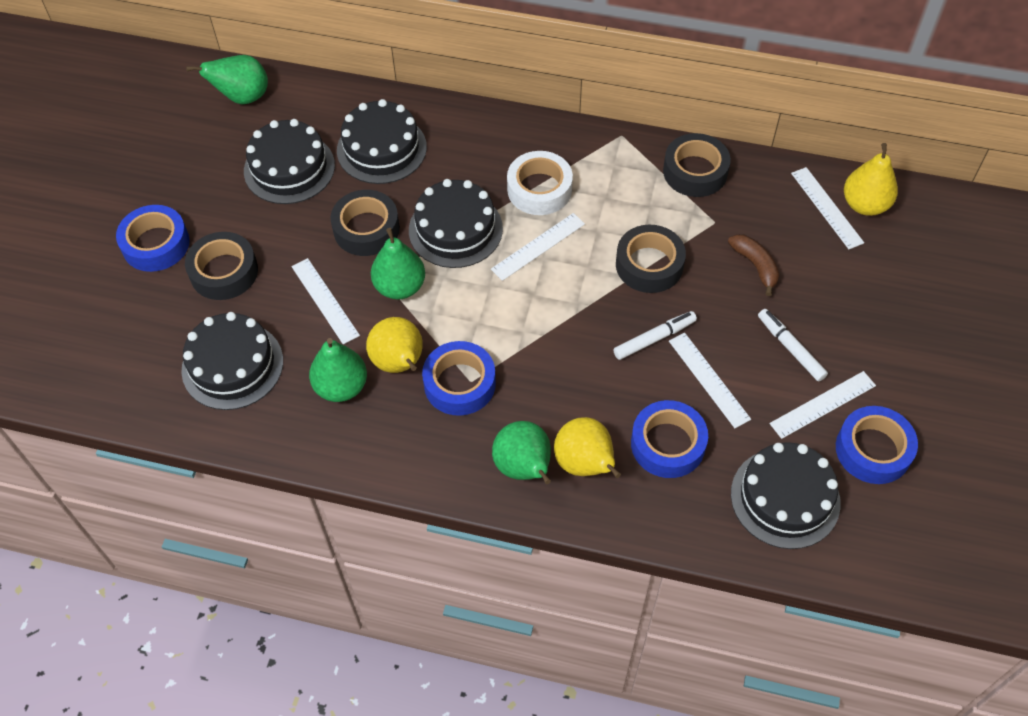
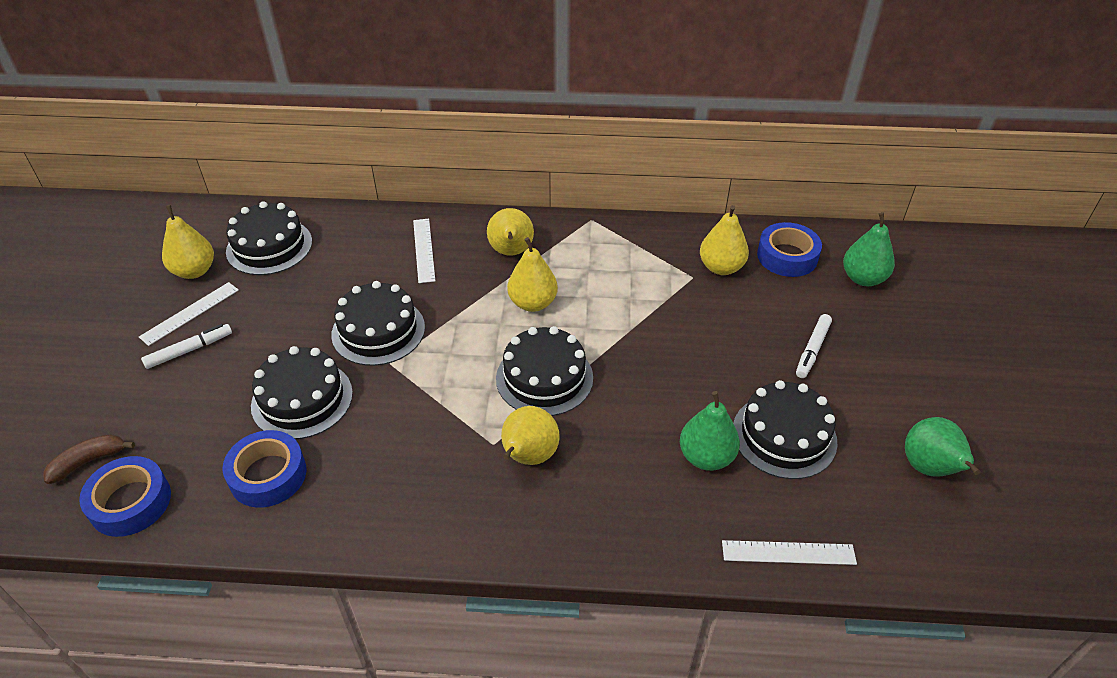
black tape: 4 -> 0
blue tape: 4 -> 3
green pear: 4 -> 3
white ruler: 5 -> 3
white tape: 1 -> 0
yellow pear: 3 -> 5

